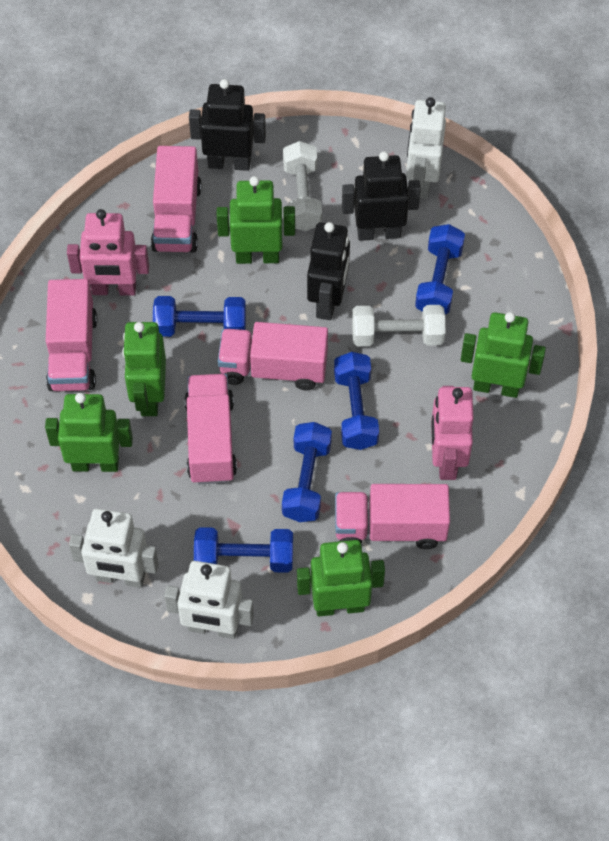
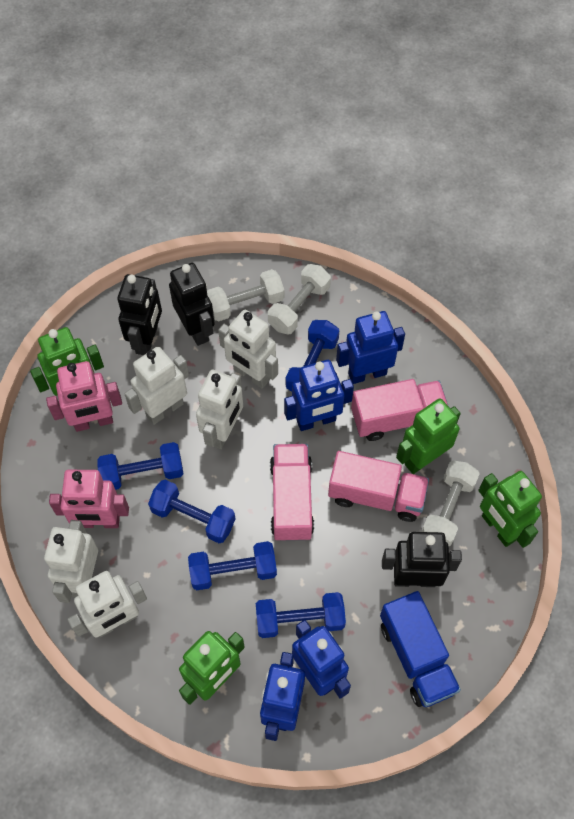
blue robot: 0 -> 4
blue truck: 0 -> 1
green robot: 5 -> 4
pink truck: 5 -> 3
white dumbbell: 2 -> 3
white robot: 3 -> 5

